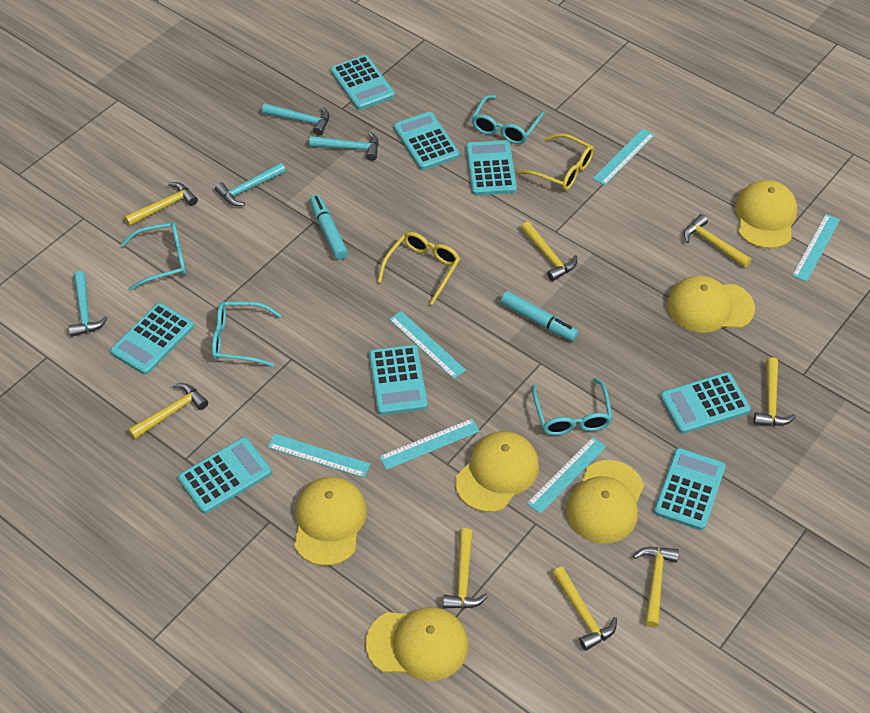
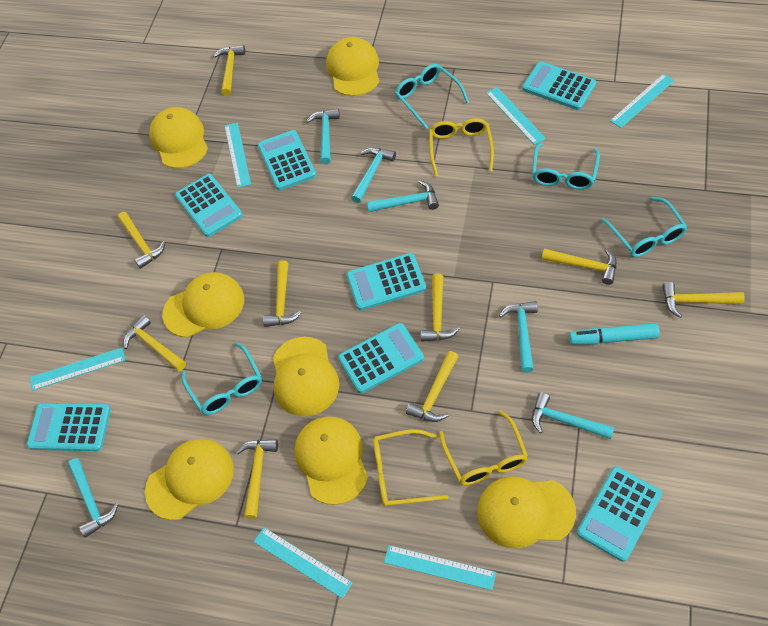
turquoise calculator: 8 -> 7
turquoise hammer: 4 -> 6
turquoise marker: 2 -> 1
yellow cap: 6 -> 7
yellow glasses: 2 -> 3
yellow hammer: 8 -> 9

